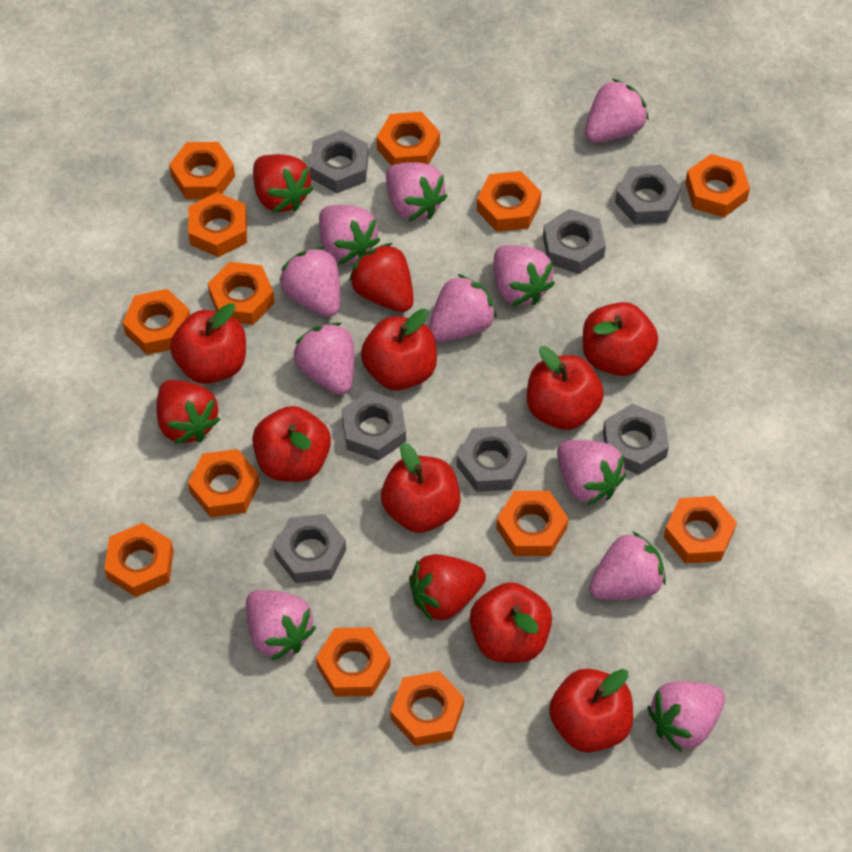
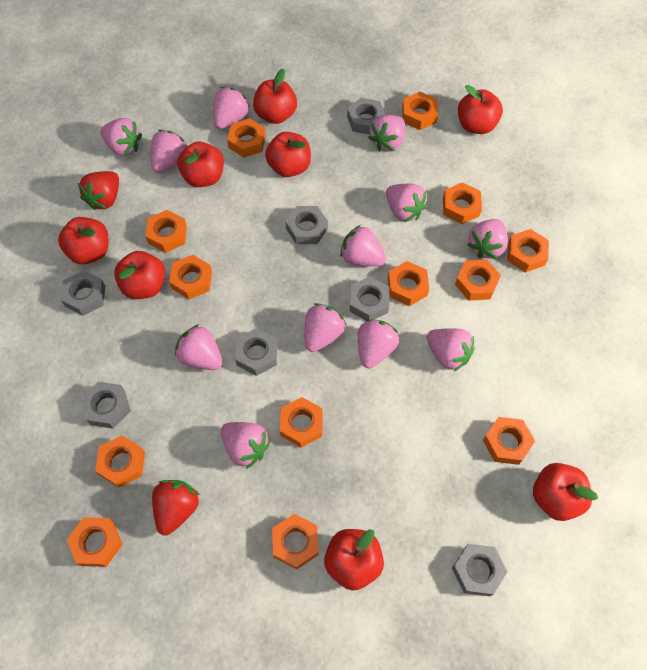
pink strawberry: 11 -> 12
red strawberry: 4 -> 2

